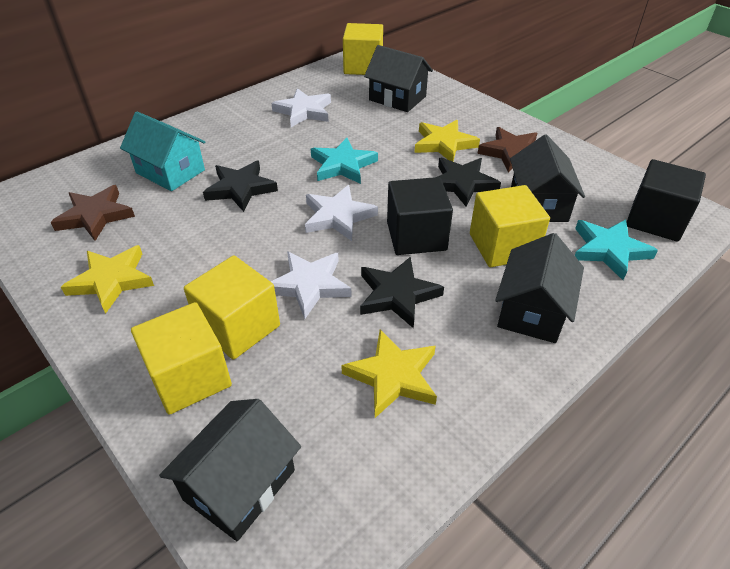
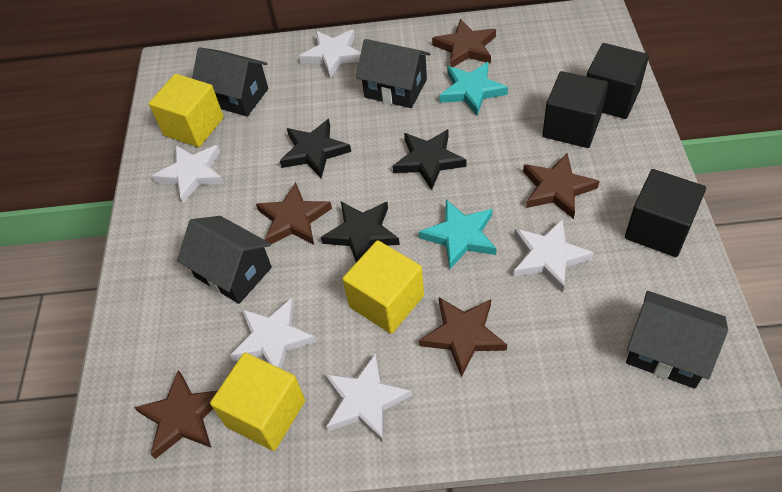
black cube: 2 -> 3
brown star: 2 -> 5
turquoise house: 1 -> 0
white star: 3 -> 5
yellow cube: 4 -> 3
yellow star: 3 -> 0

